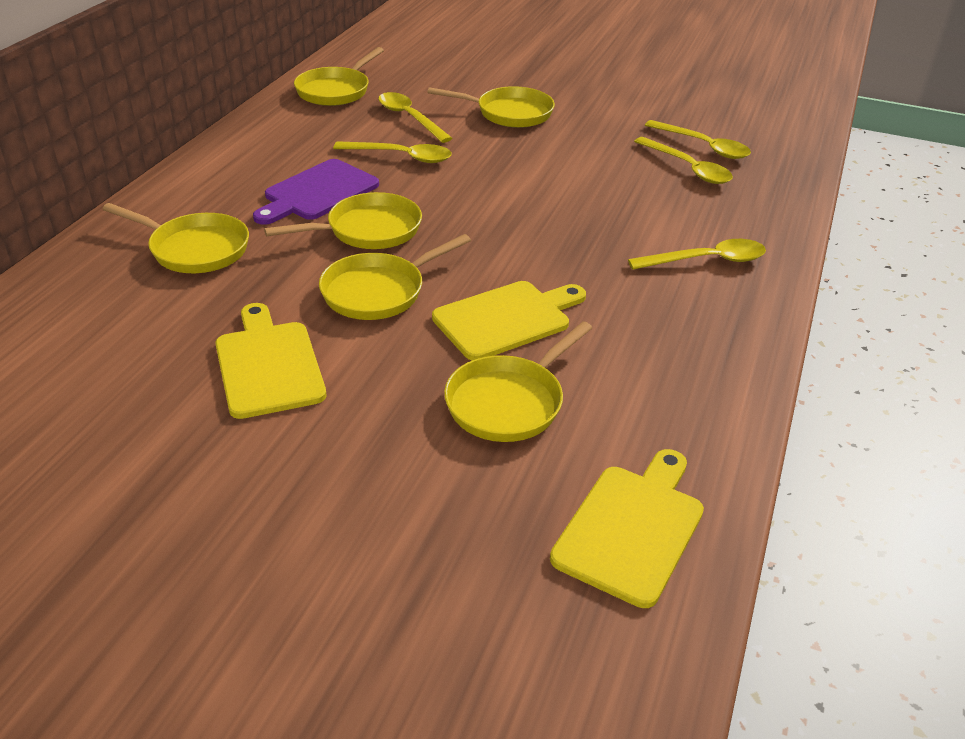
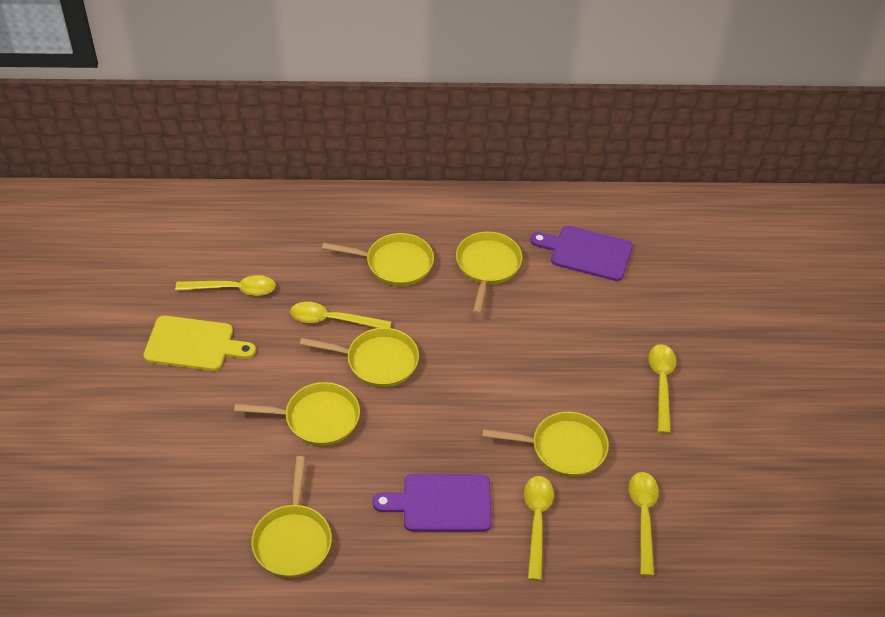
purple cutting board: 1 -> 2
yellow cutting board: 3 -> 1

